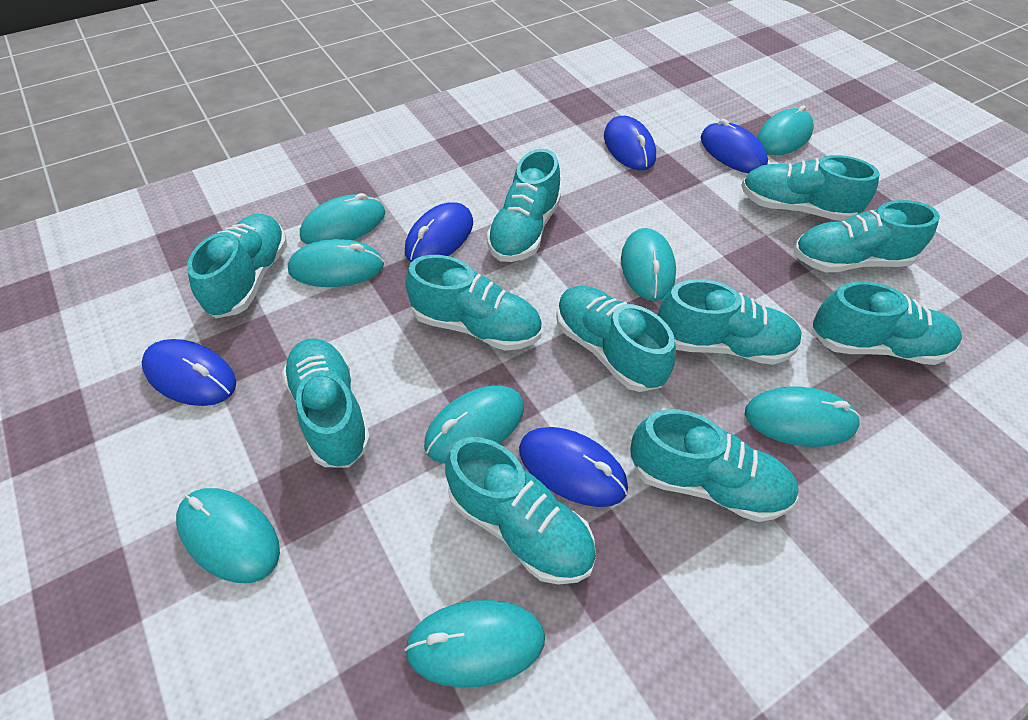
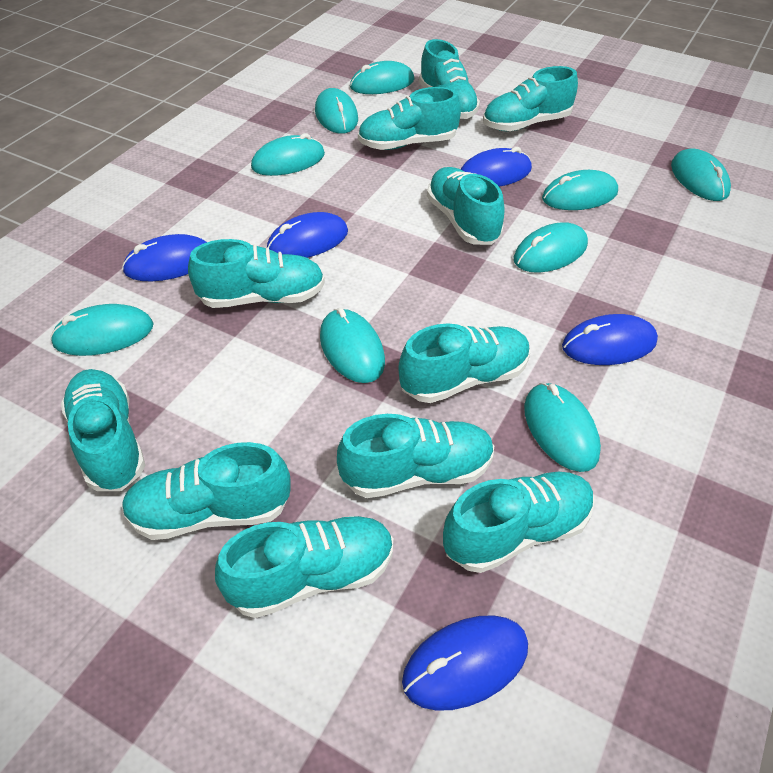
turquoise mouse: 8 -> 9

